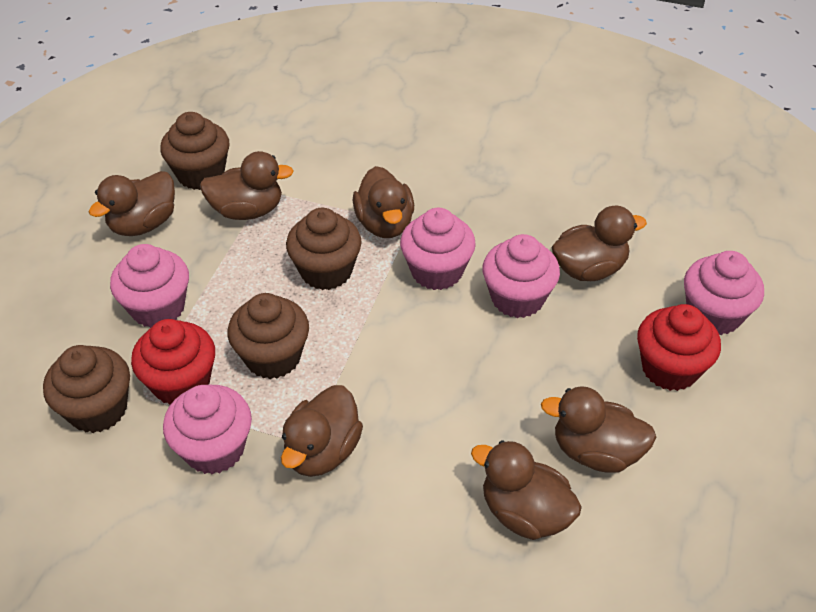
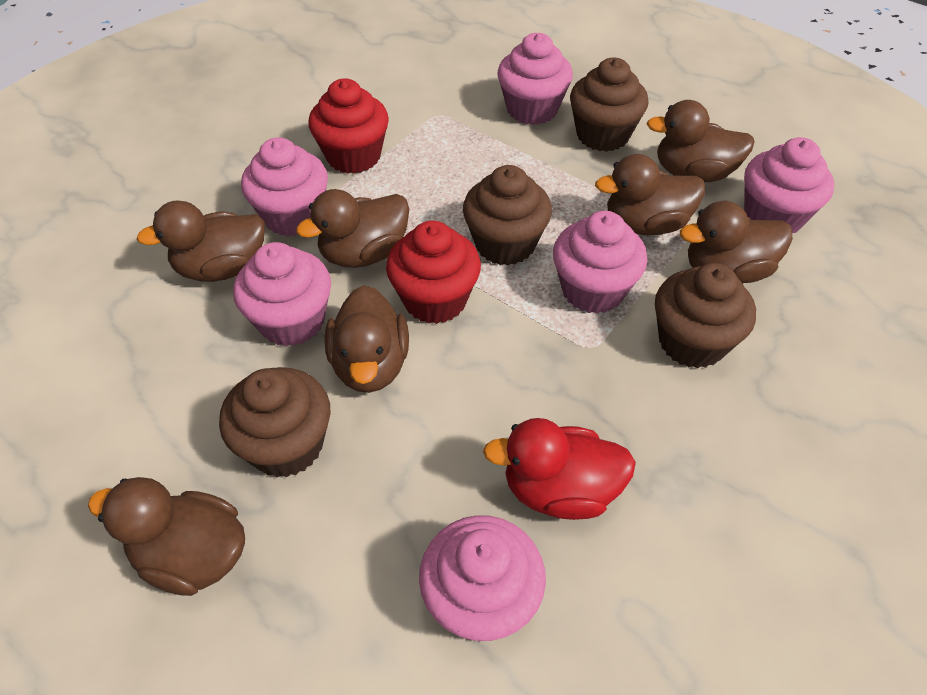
pink cupcake: 5 -> 6
red duck: 0 -> 1

